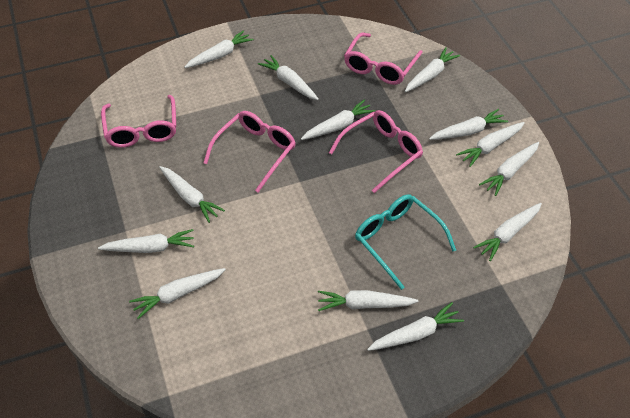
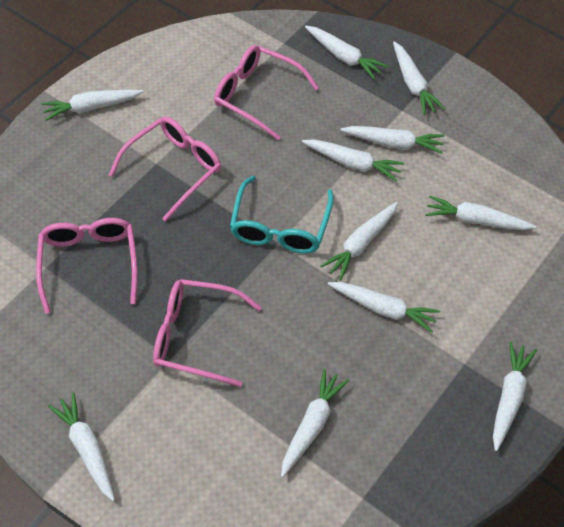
white carrot: 13 -> 11

